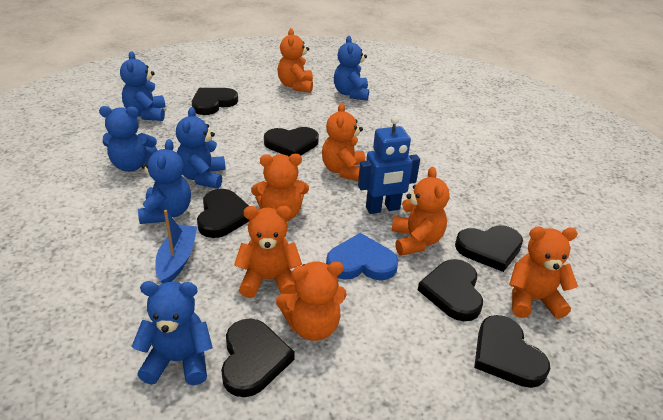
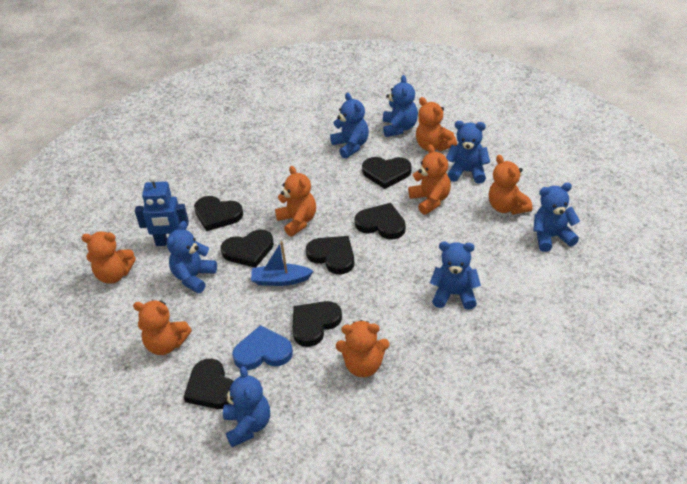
blue teddy bear: 6 -> 7

